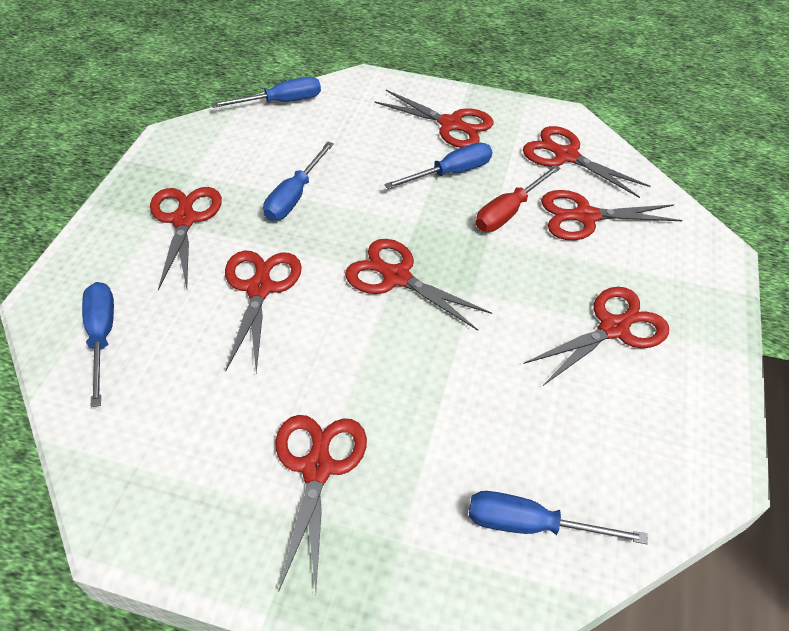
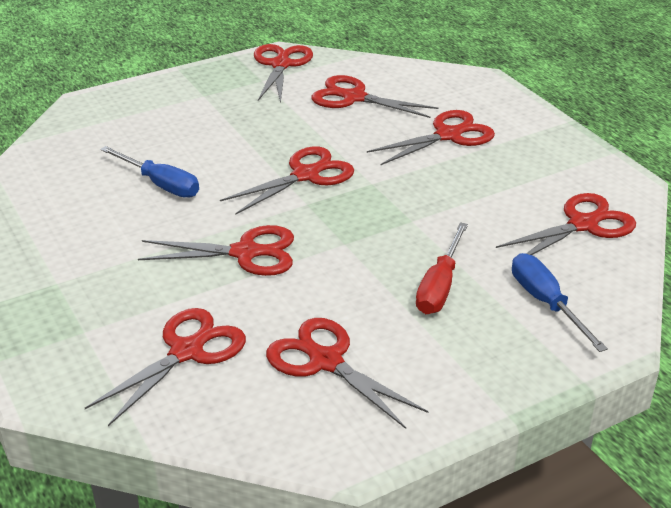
blue screwdriver: 5 -> 2

